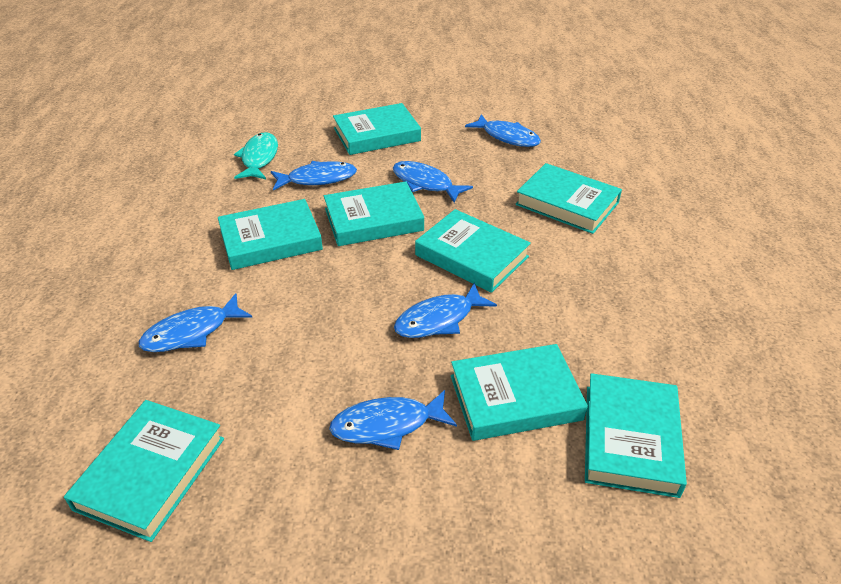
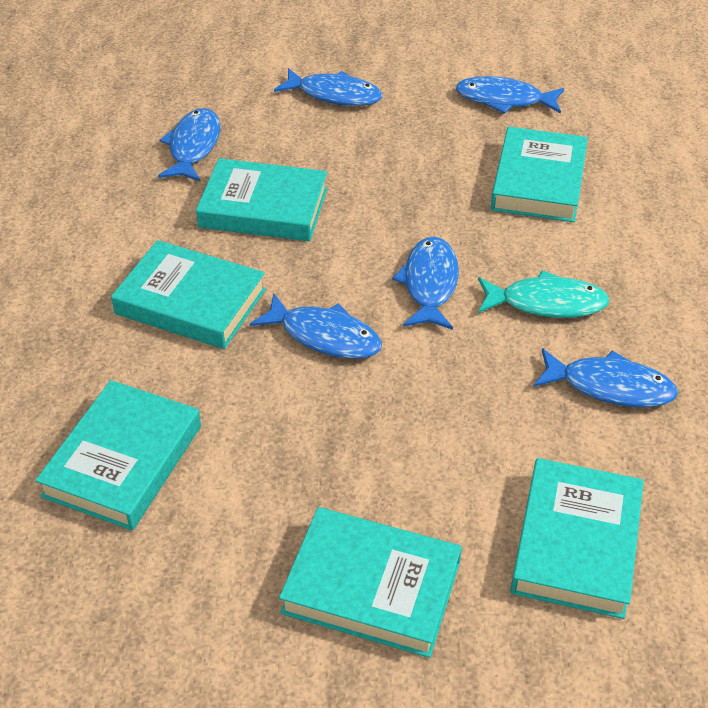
turquoise book: 8 -> 6

